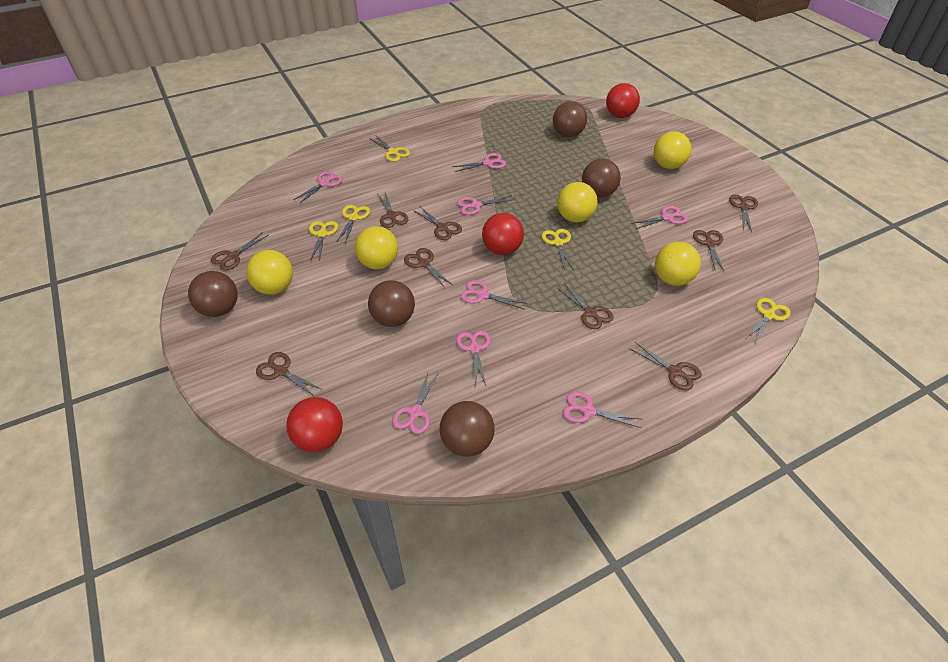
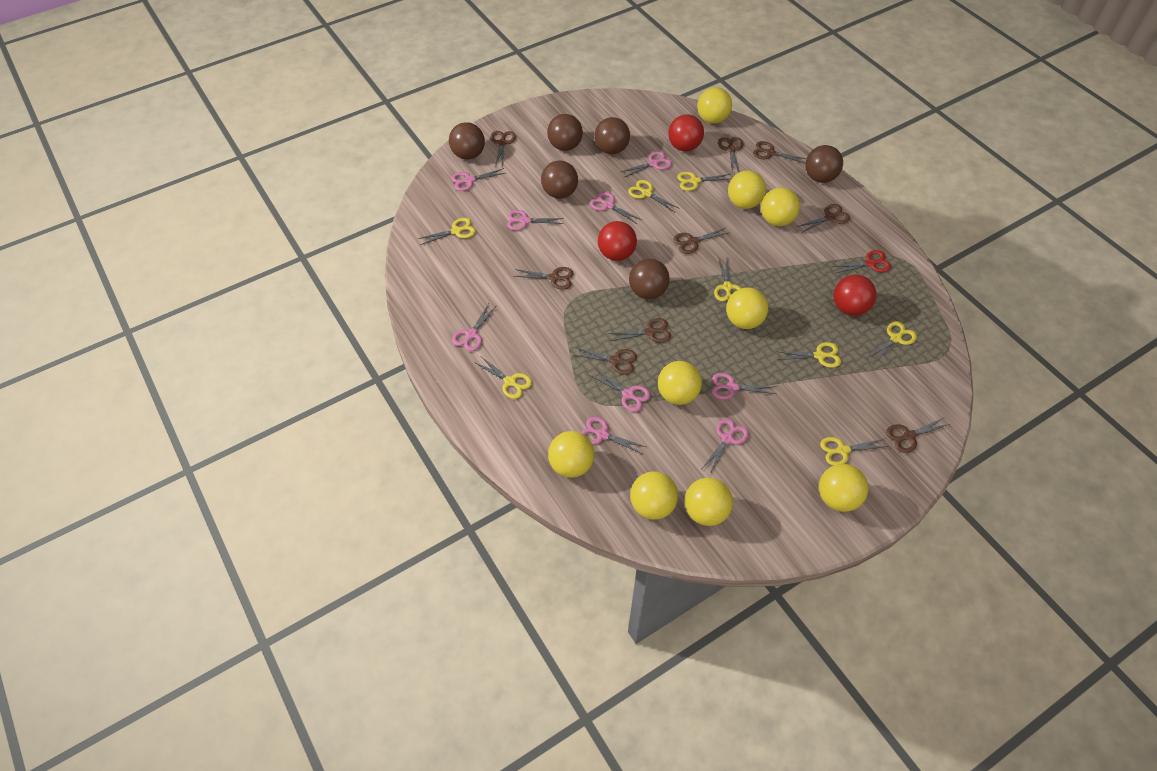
brown ball: 5 -> 6
pink scissors: 8 -> 9
red scissors: 0 -> 1
yellow ball: 5 -> 9
yellow scissors: 5 -> 8

